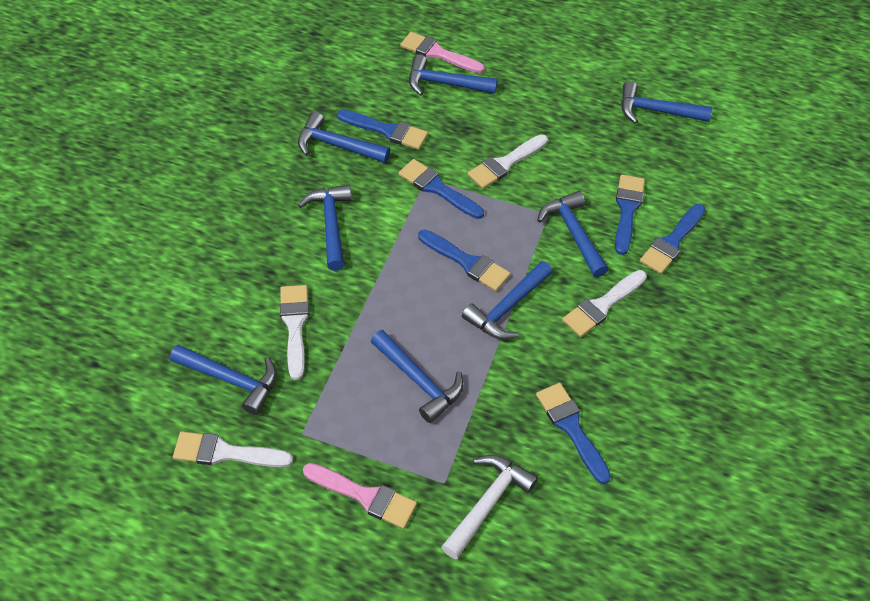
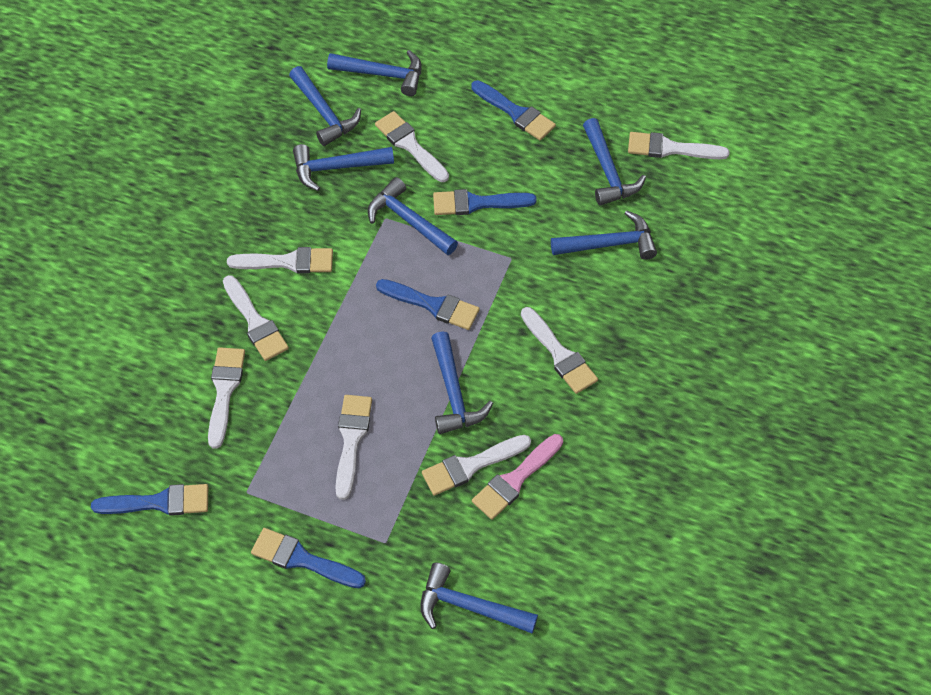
blue brush: 6 -> 5
pink brush: 2 -> 1
white brush: 4 -> 8
white hammer: 1 -> 0

